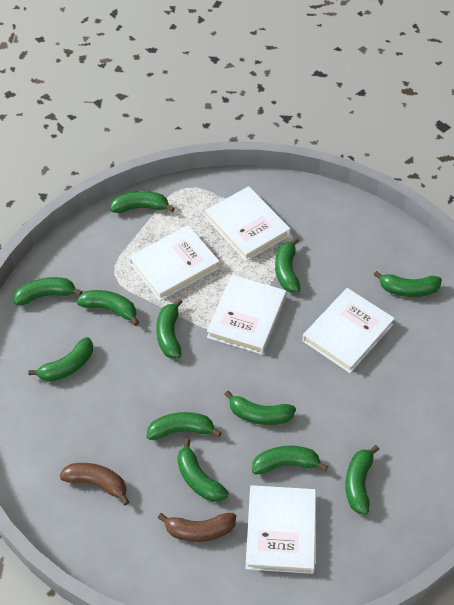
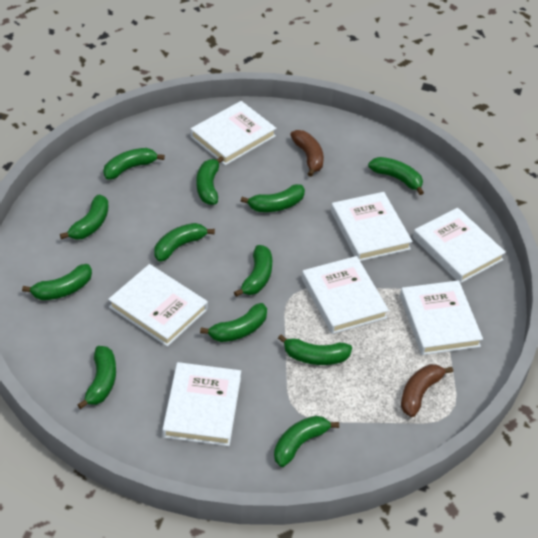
white book: 5 -> 7

